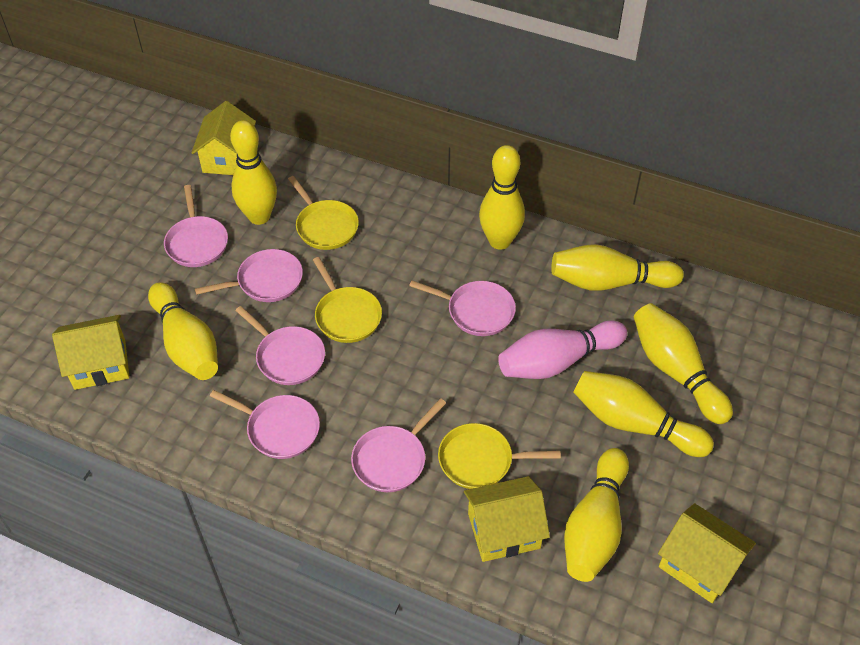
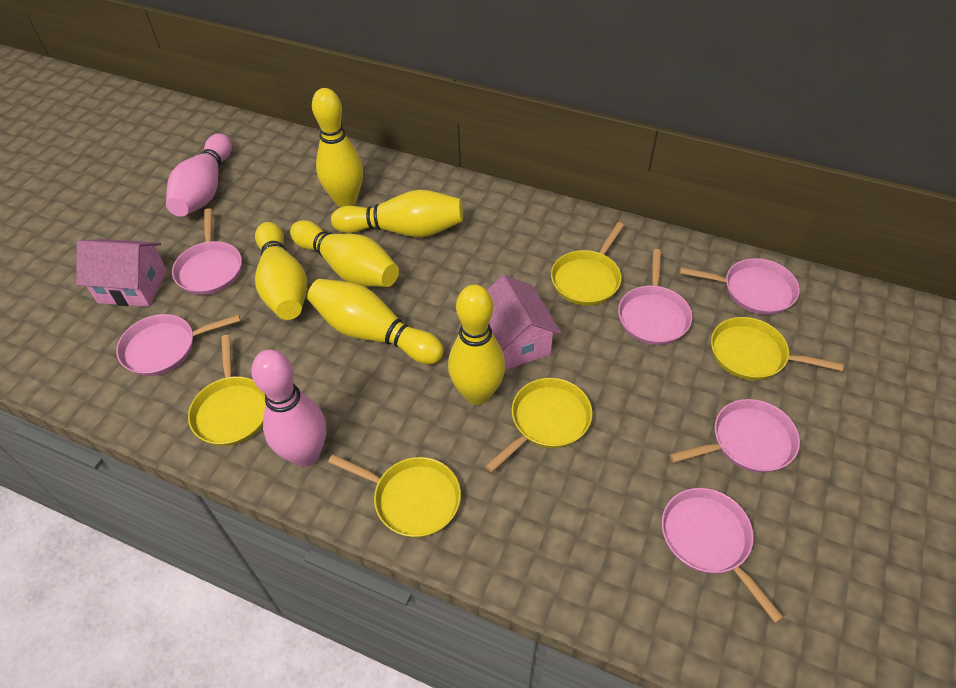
pink bowling pin: 1 -> 2
pink house: 0 -> 2
yellow bowling pin: 7 -> 6
yellow house: 4 -> 0
yellow pan: 3 -> 5

